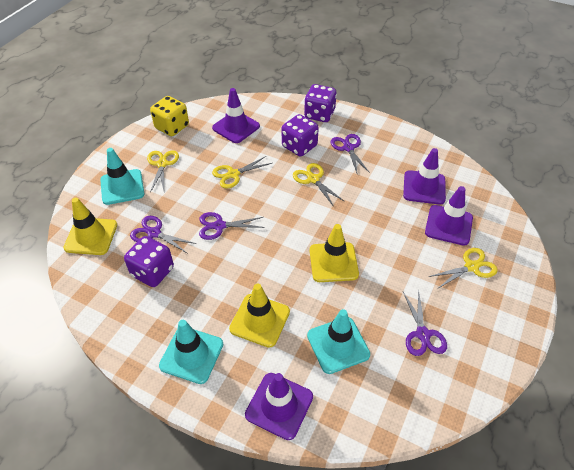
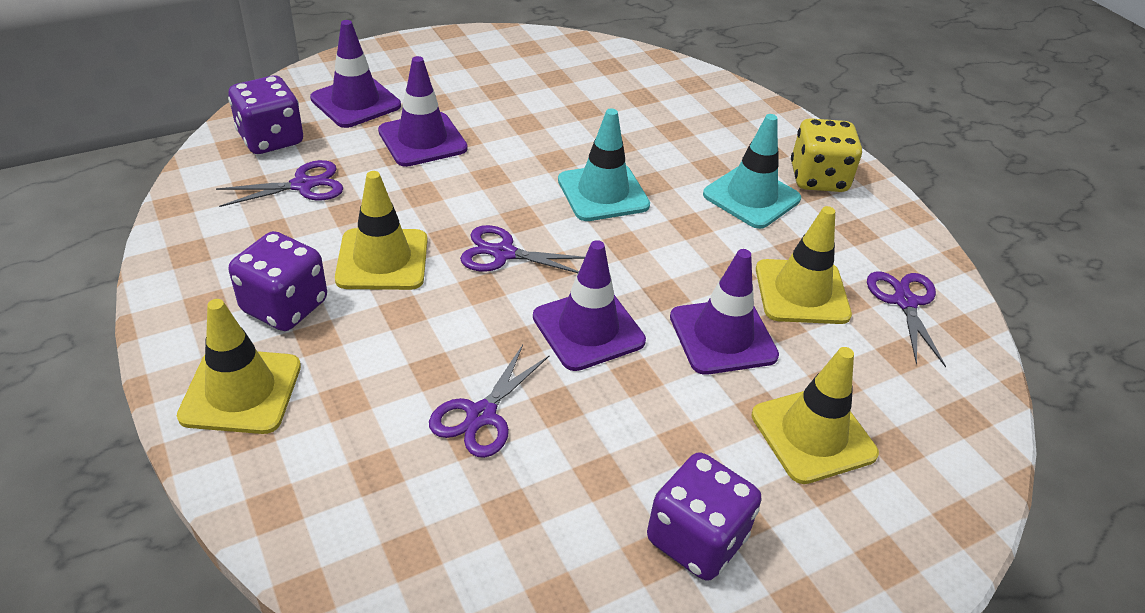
turquoise traffic cone: 3 -> 2
yellow scissors: 4 -> 0
yellow traffic cone: 3 -> 4

